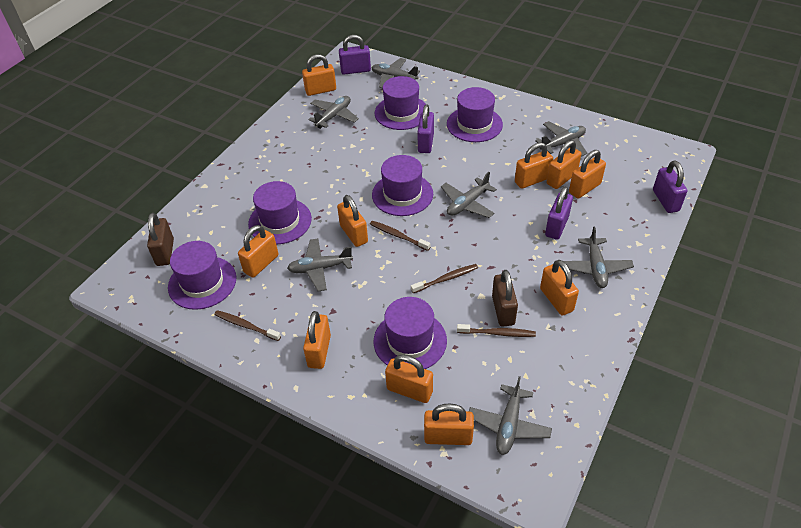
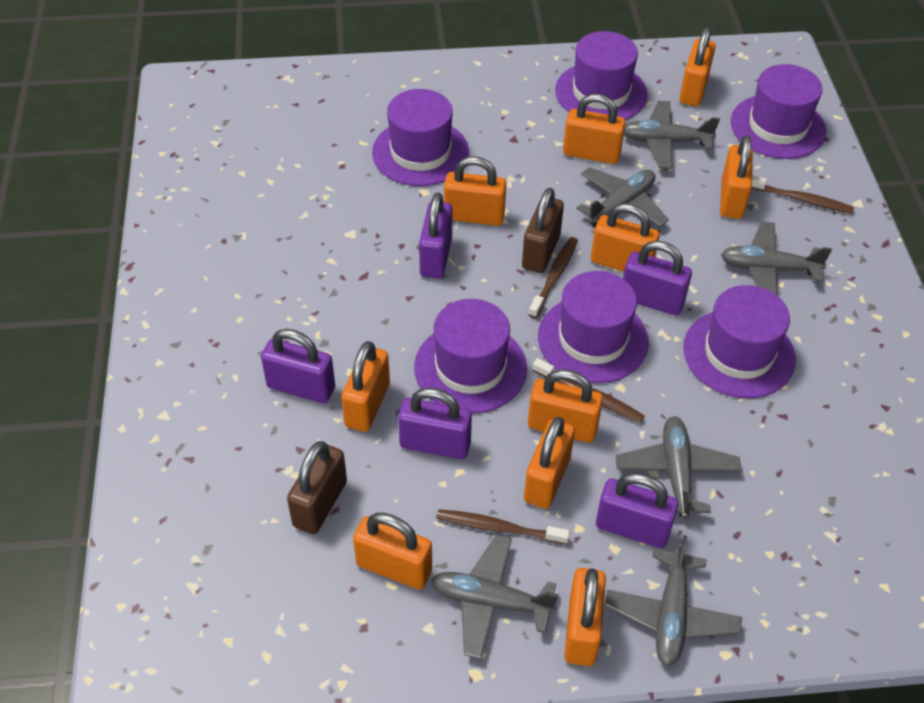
grey plane: 7 -> 6
purple padlock: 4 -> 5

